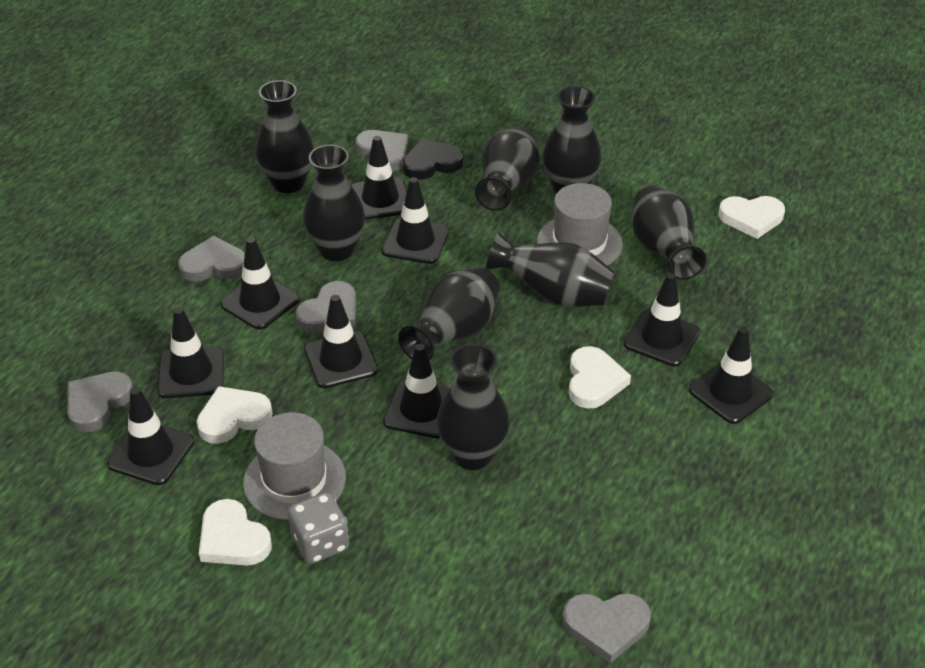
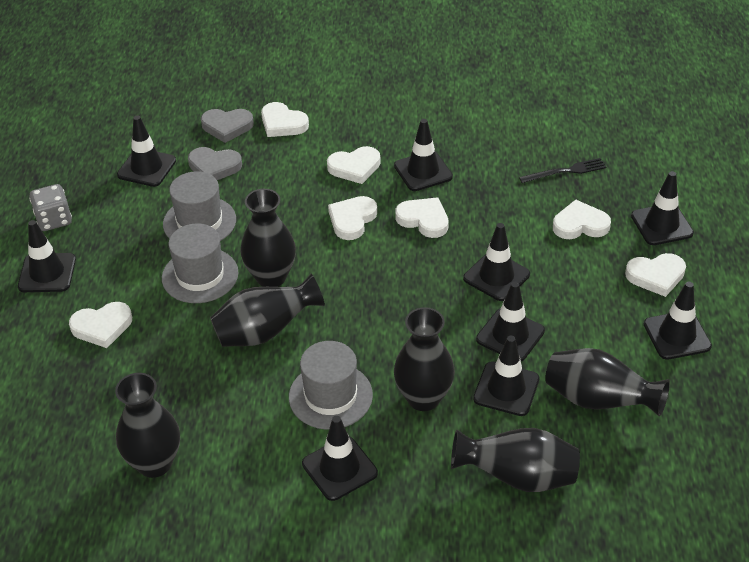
black fork: 0 -> 1
black heart: 1 -> 0
black vase: 8 -> 6
grey hat: 2 -> 3
grey heart: 5 -> 2
white heart: 4 -> 7

